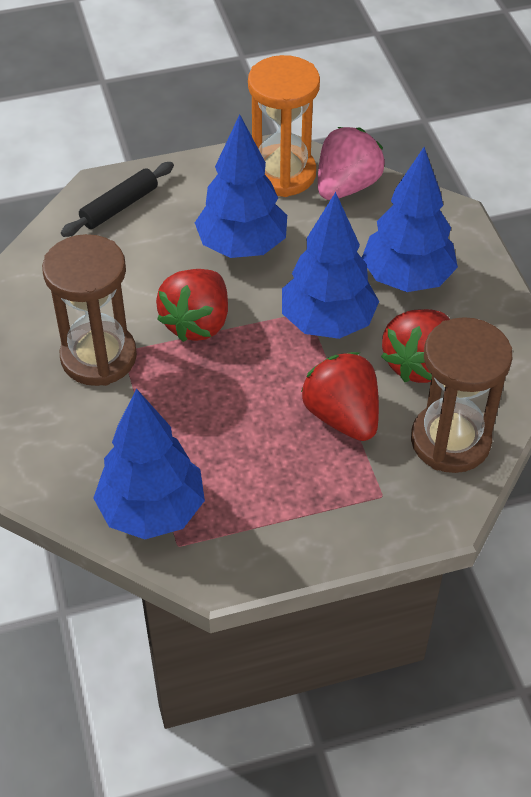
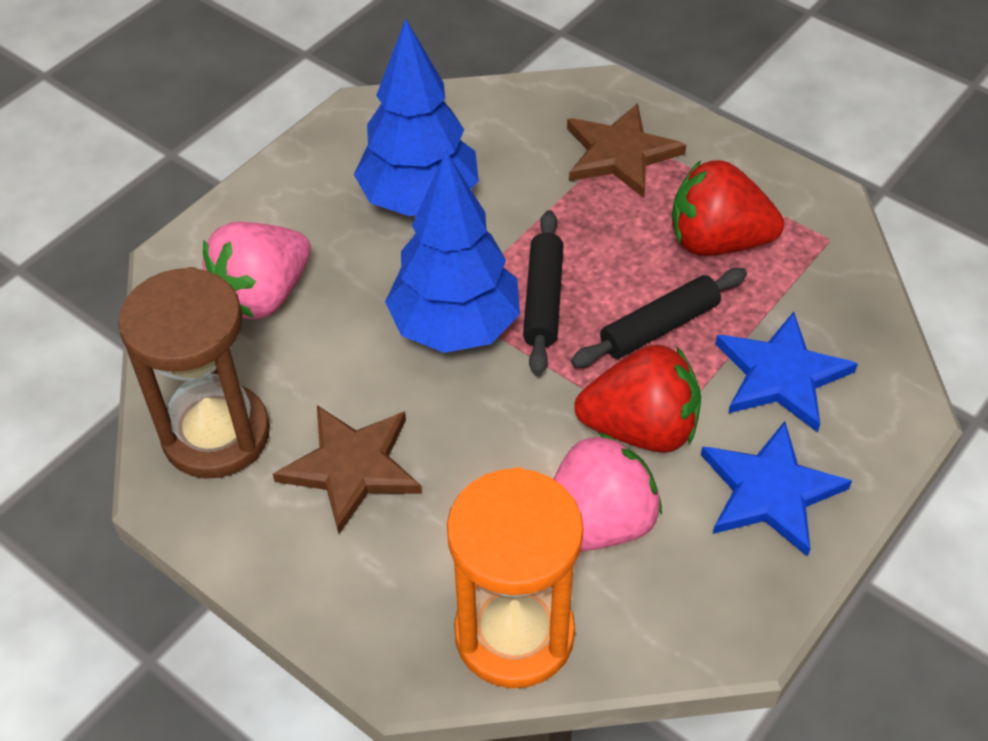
black rolling pin: 1 -> 2
blue star: 0 -> 2
blue tree: 4 -> 2
brown hourglass: 2 -> 1
brown star: 0 -> 2
pink strawberry: 1 -> 2
red strawberry: 3 -> 2

